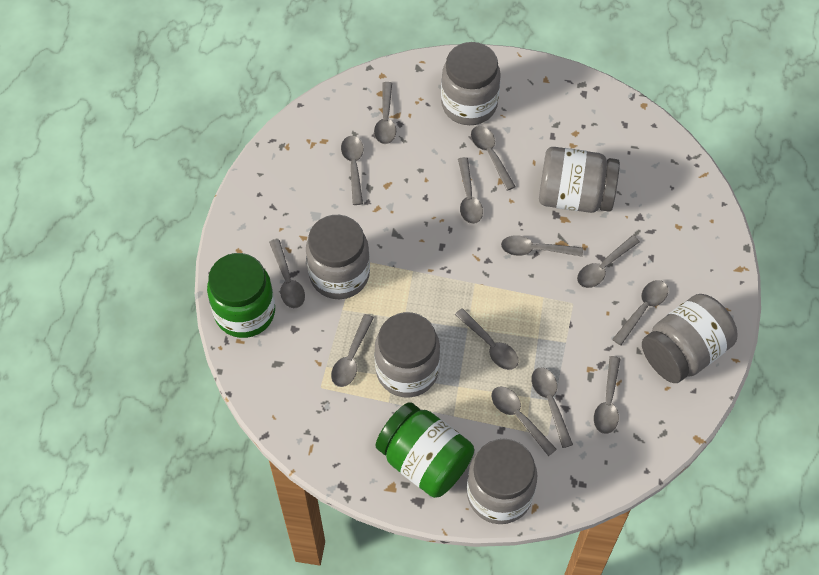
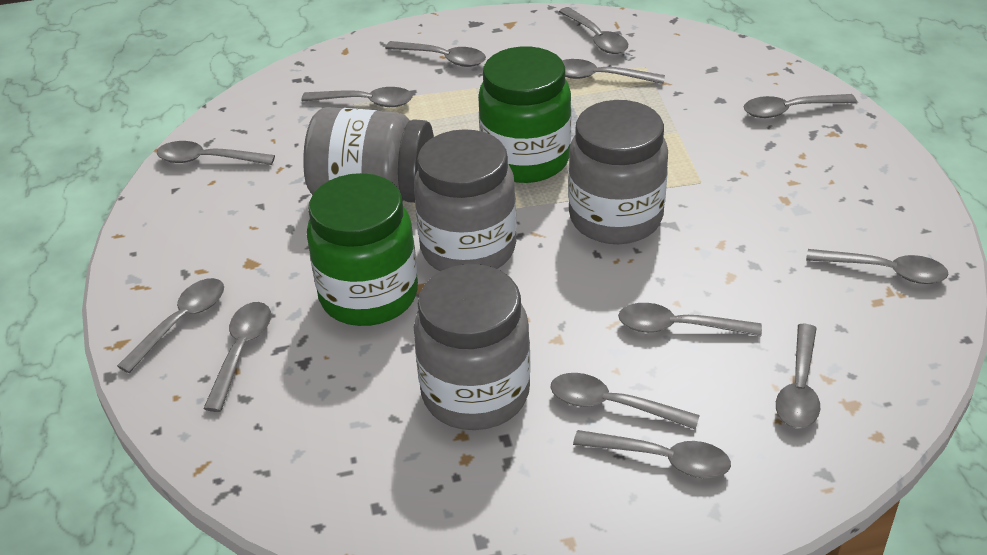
grey jar: 6 -> 4

